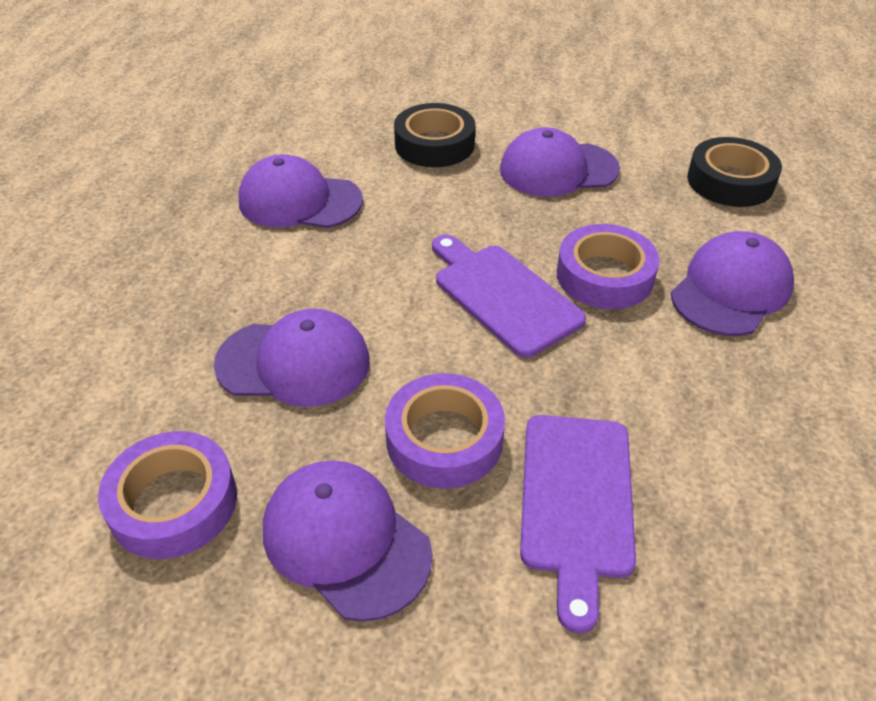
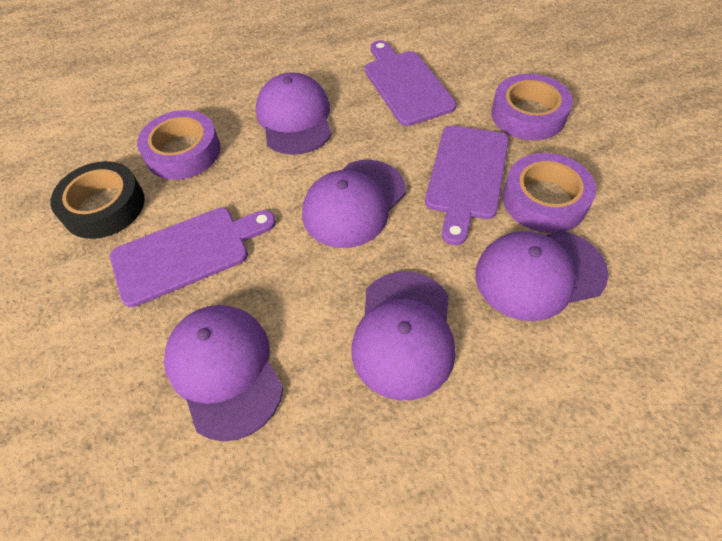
black tape: 2 -> 1
purple cutting board: 2 -> 3

